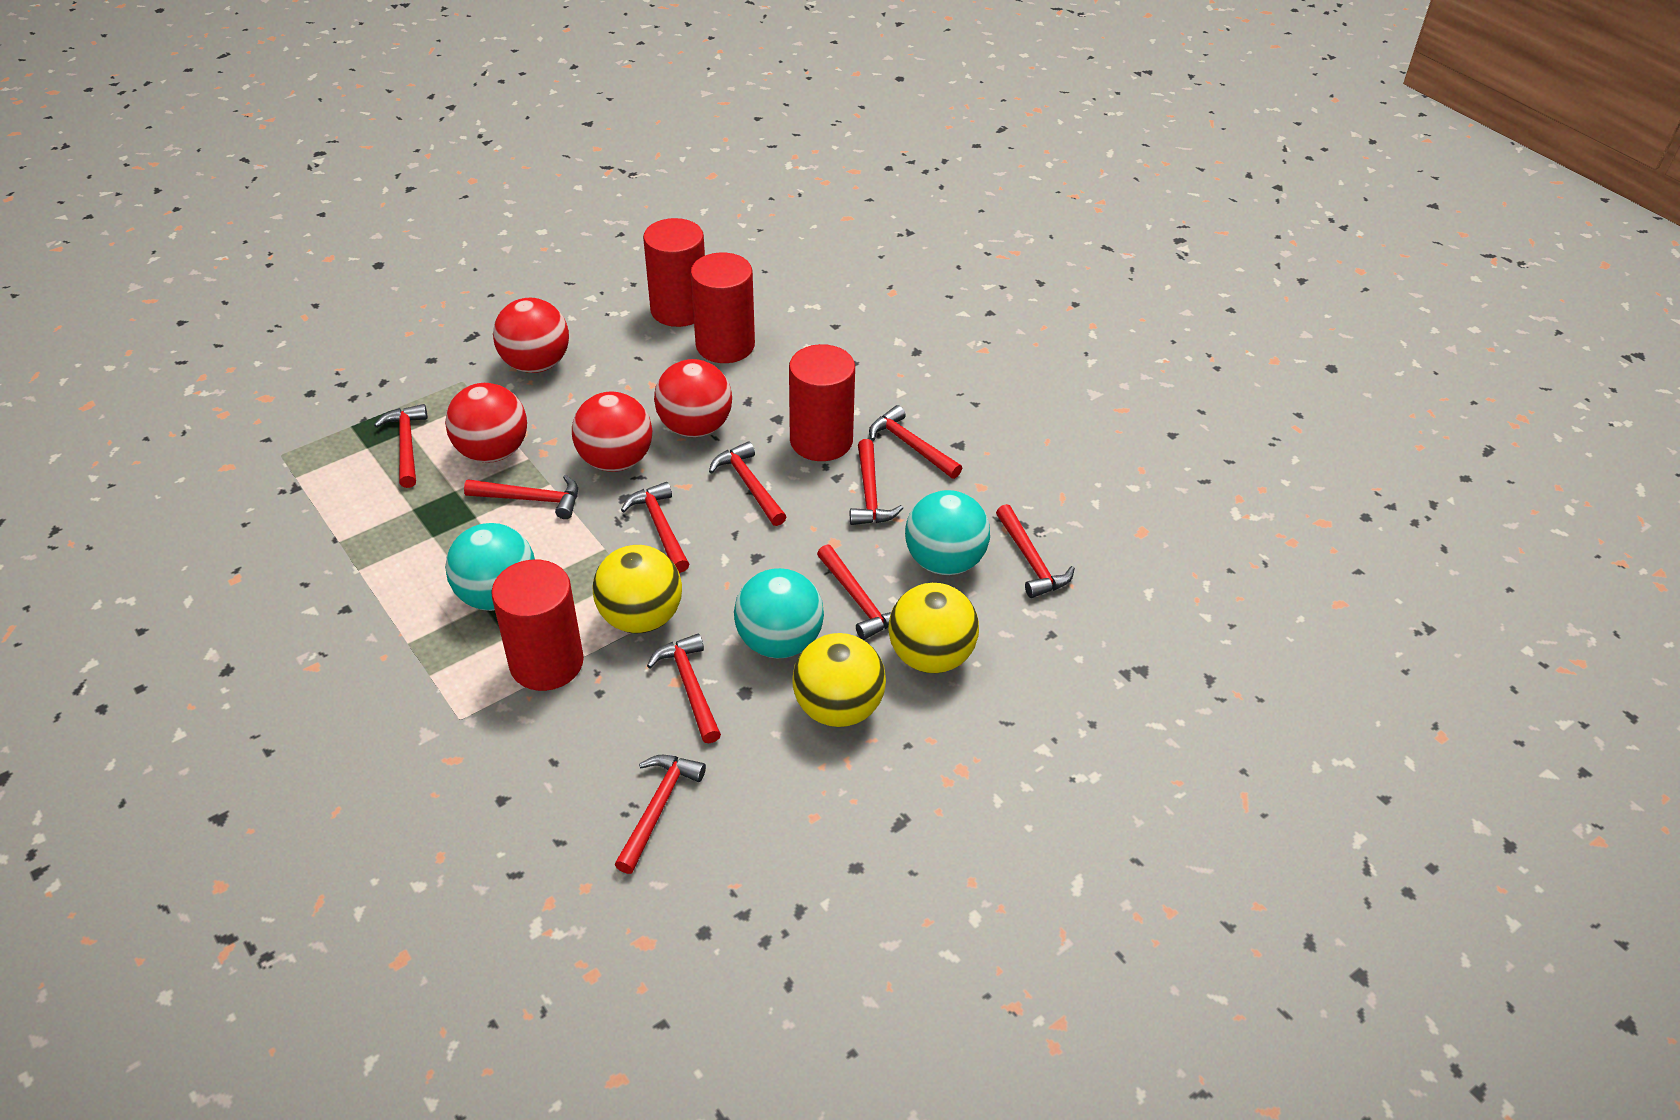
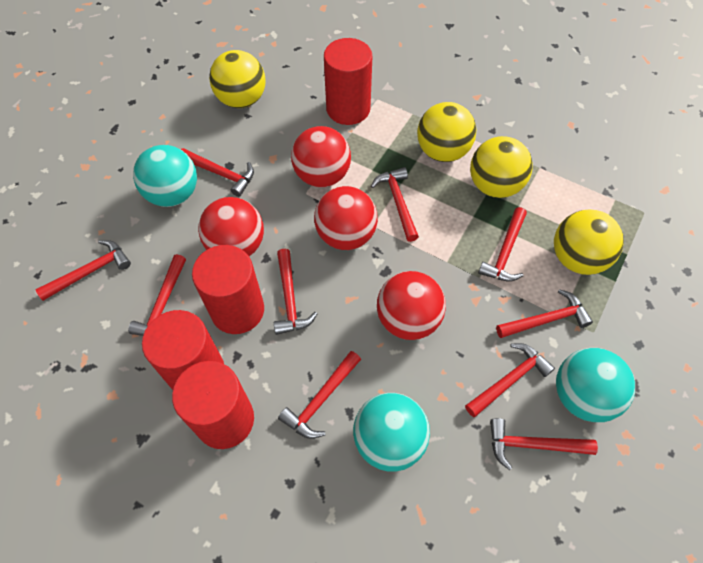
yellow ball: 3 -> 4

